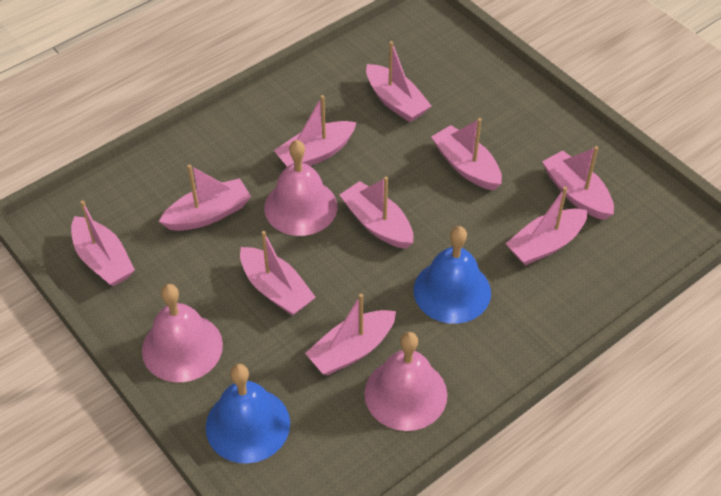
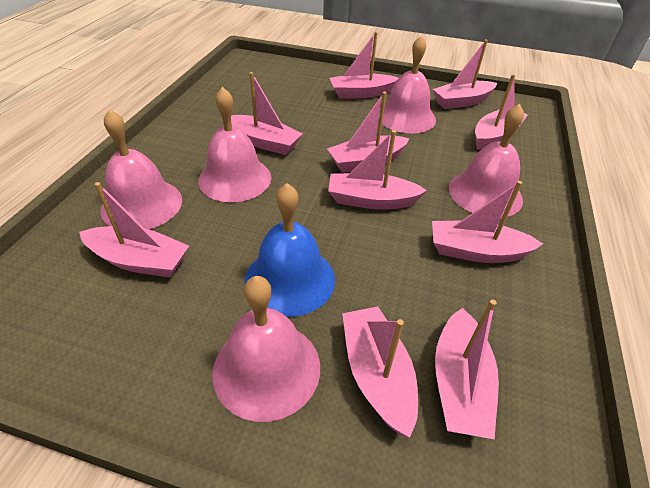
blue bell: 2 -> 1
pink bell: 3 -> 5

